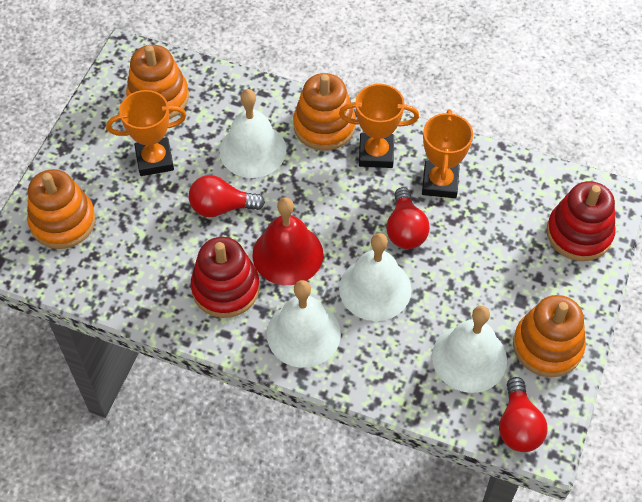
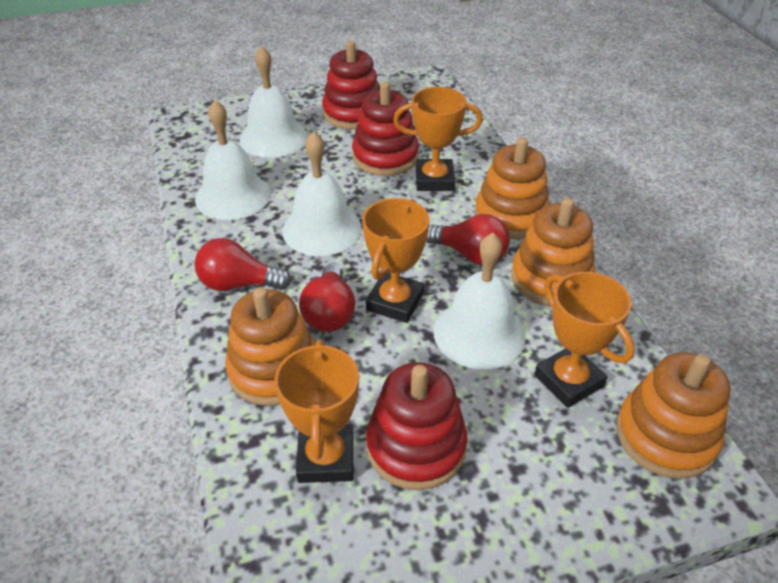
orange trophy: 3 -> 4
red bell: 1 -> 0
red stacking toy: 2 -> 3

